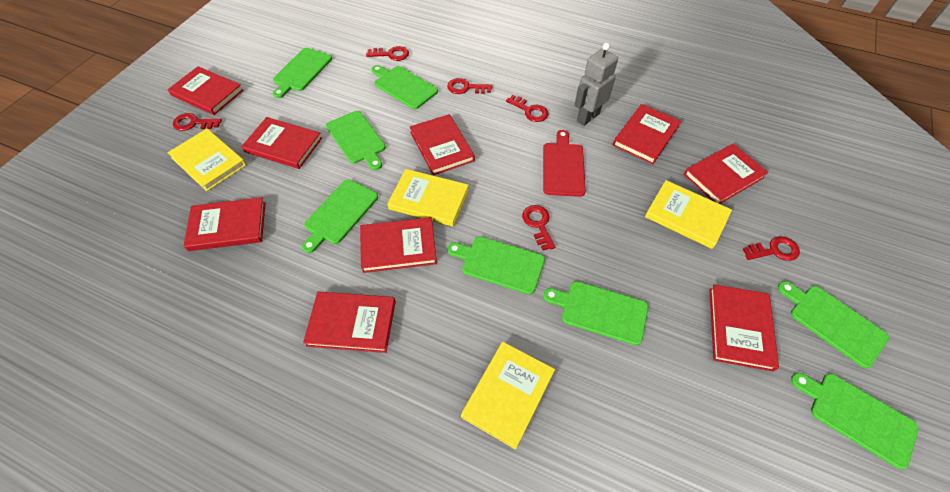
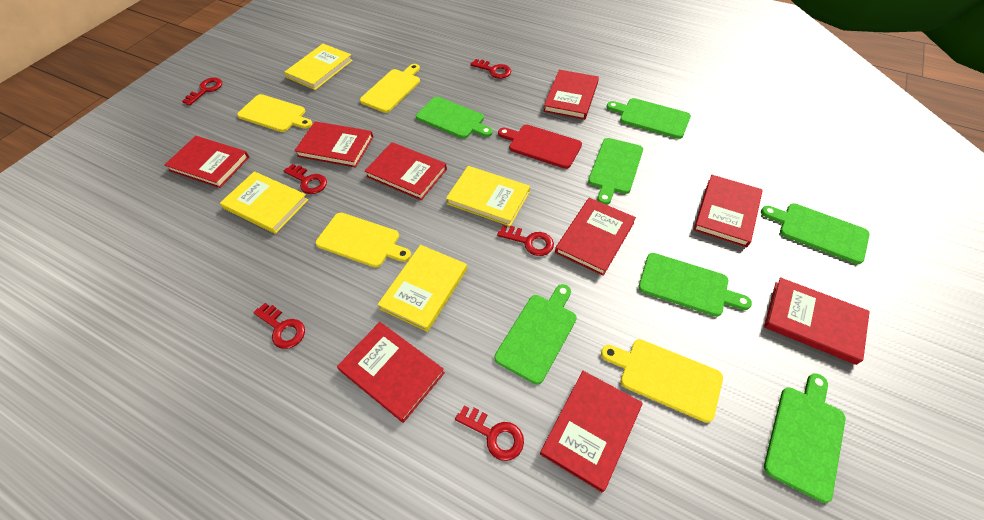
green cutting board: 8 -> 7
grey robot: 1 -> 0
yellow cutting board: 0 -> 4

